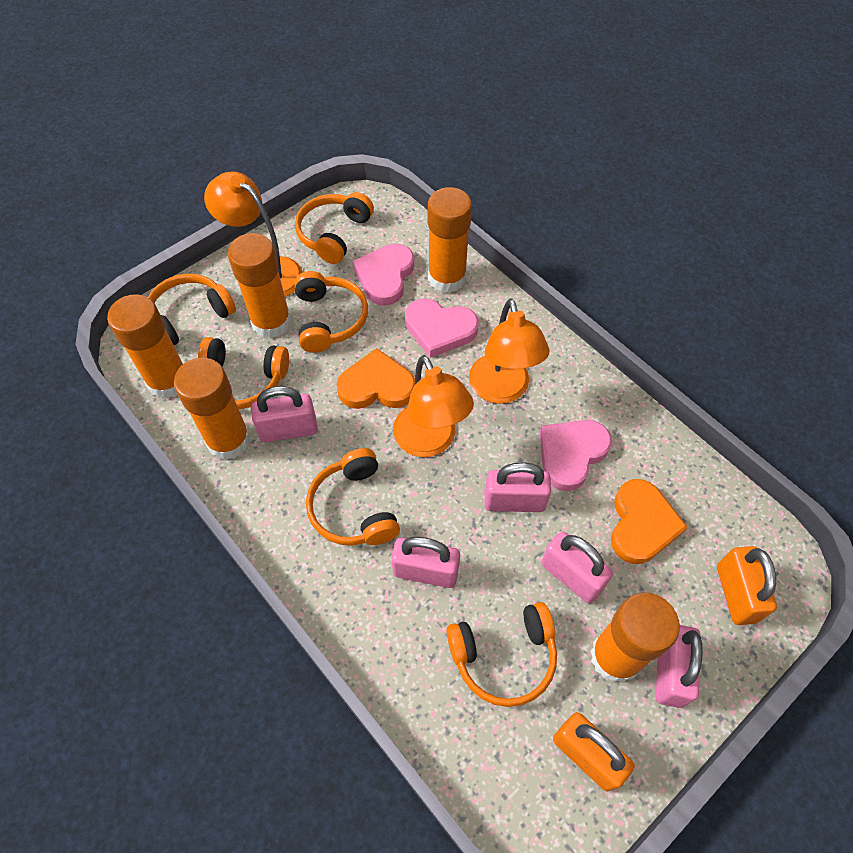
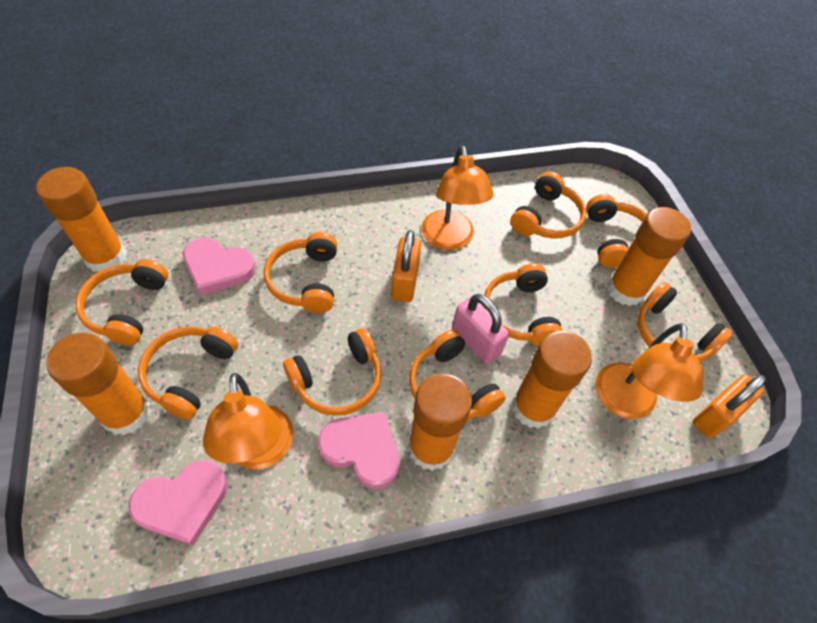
orange headphones: 6 -> 9
orange heart: 2 -> 0
pink padlock: 5 -> 1

